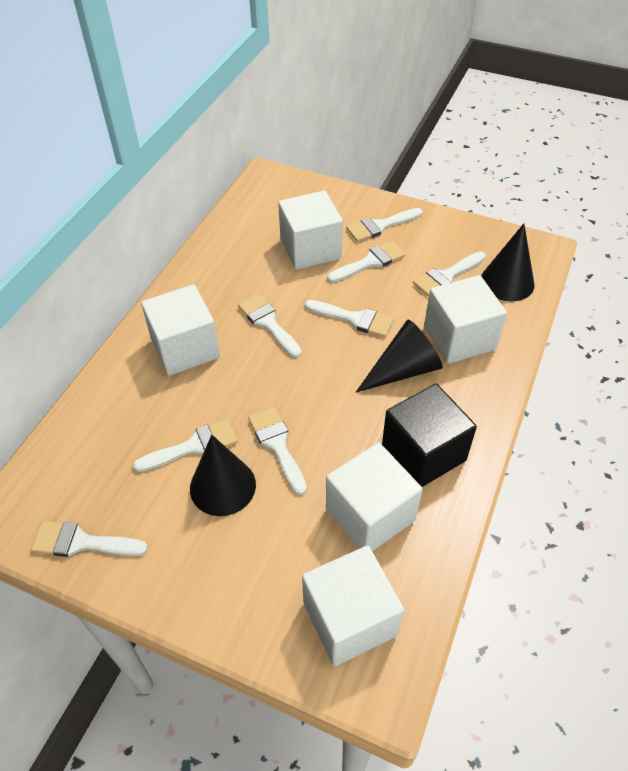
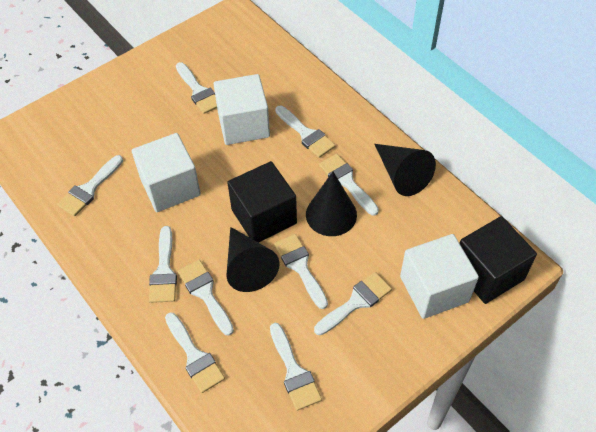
black cube: 1 -> 2
white brush: 8 -> 10
white cube: 5 -> 3

